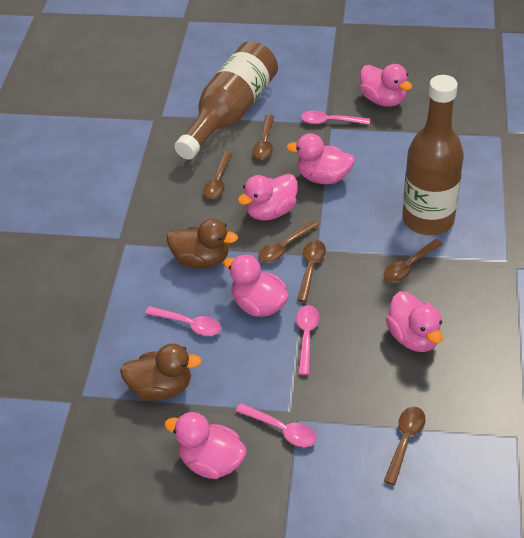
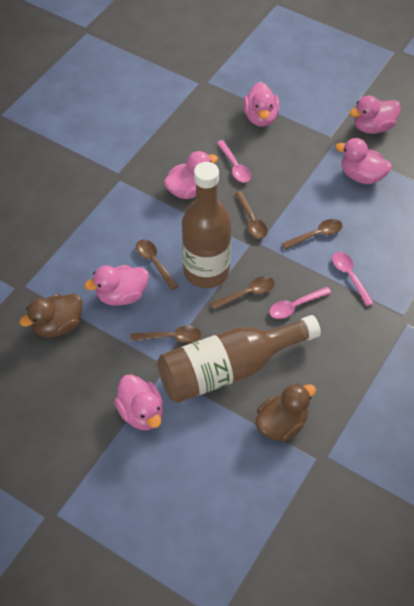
brown spoon: 6 -> 5
pink spoon: 4 -> 3

